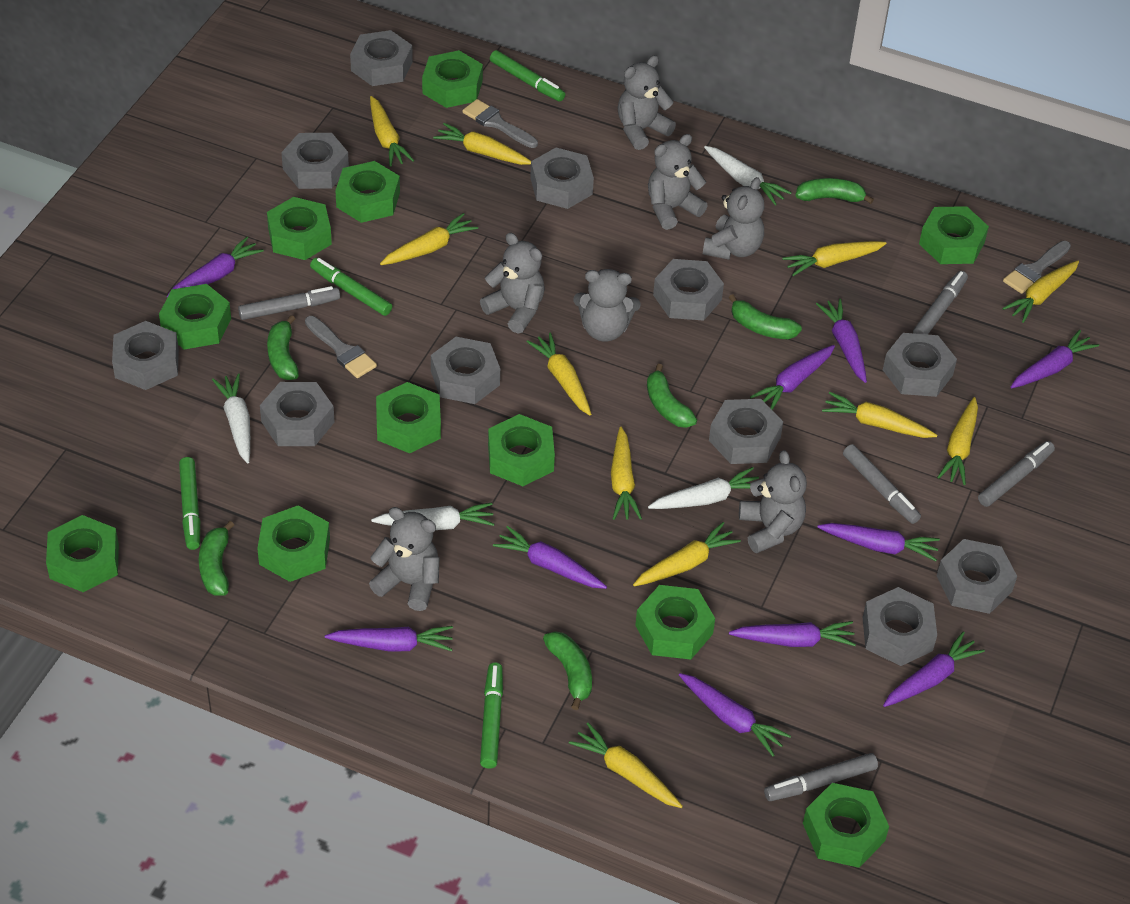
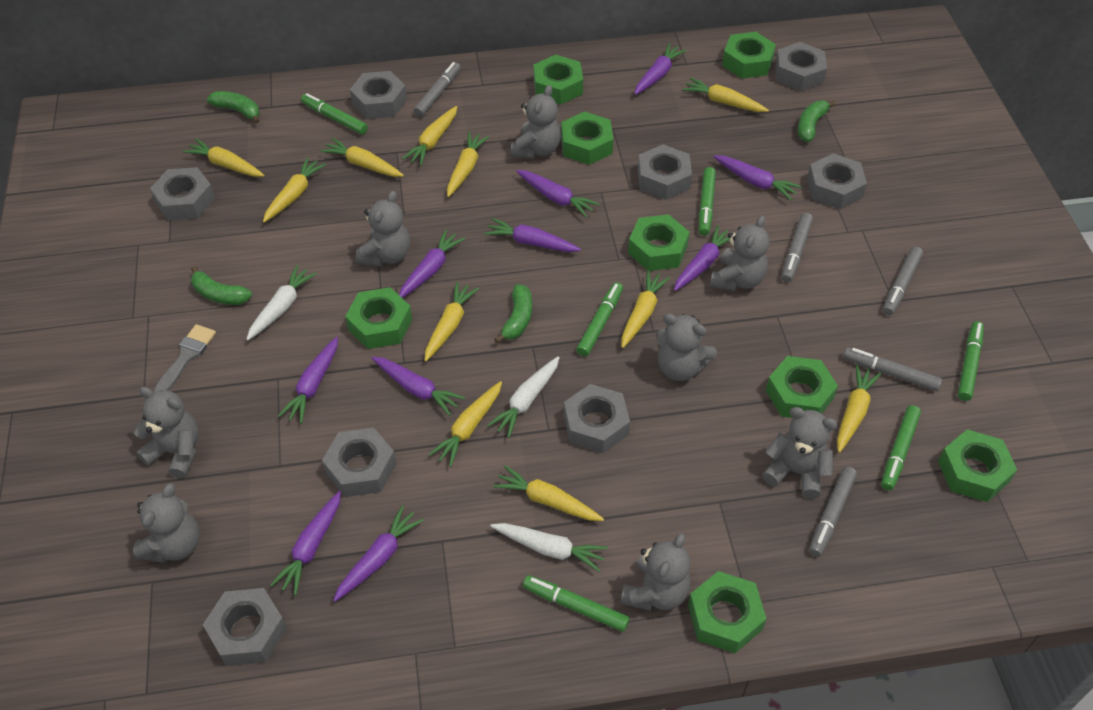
green banana: 6 -> 4
green marker: 4 -> 6
green nut: 11 -> 8
grey brush: 3 -> 1
grey nut: 11 -> 8
grey teddy bear: 7 -> 8
white carrot: 4 -> 3

